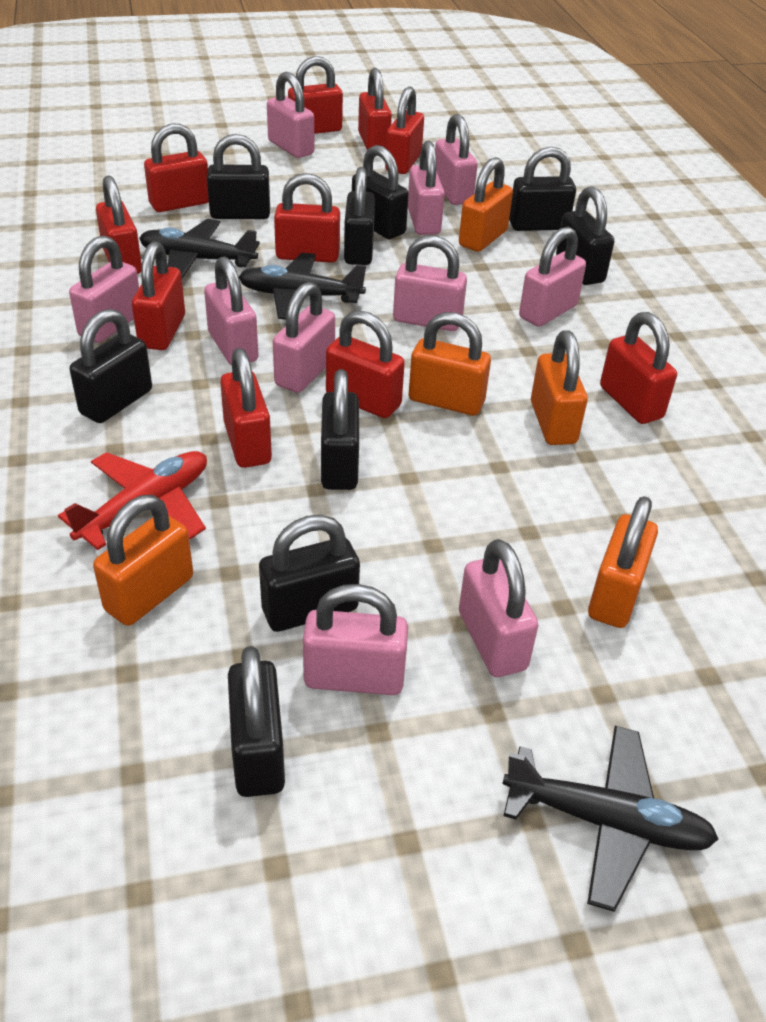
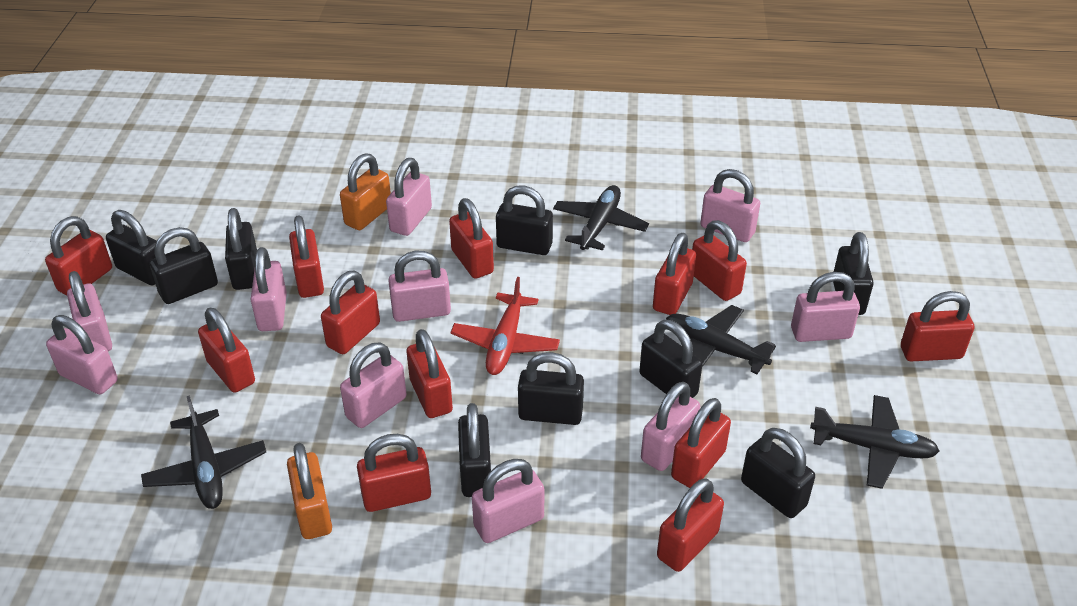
black plane: 3 -> 4
orange padlock: 5 -> 2
red padlock: 10 -> 12

